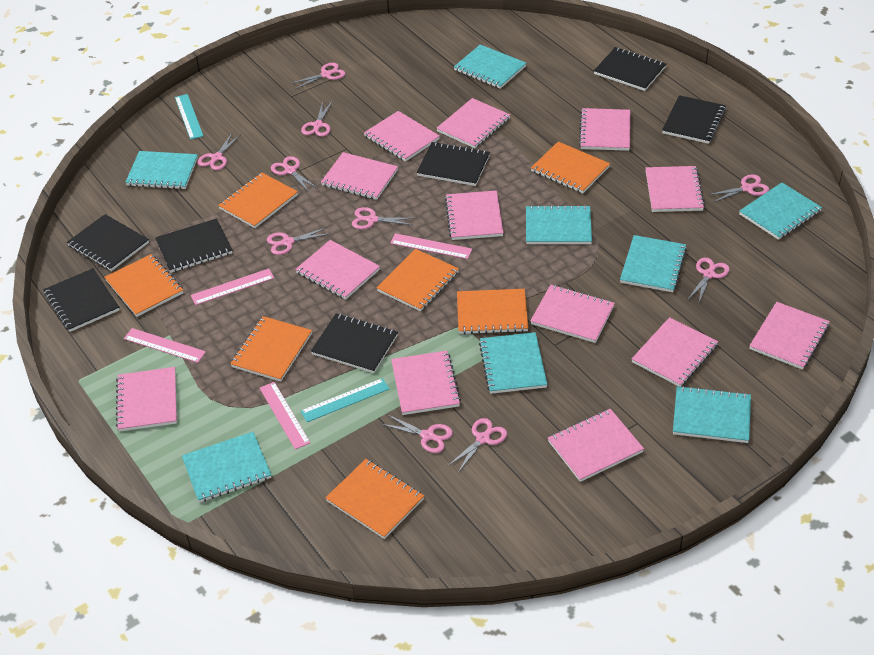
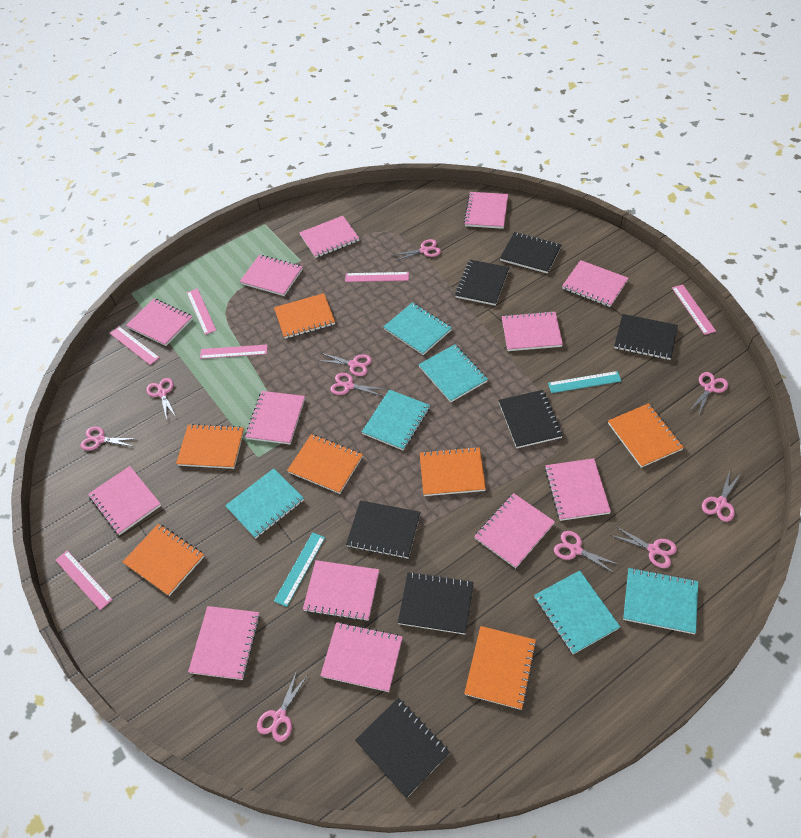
pink ruler: 4 -> 6
turquoise notebook: 8 -> 6

